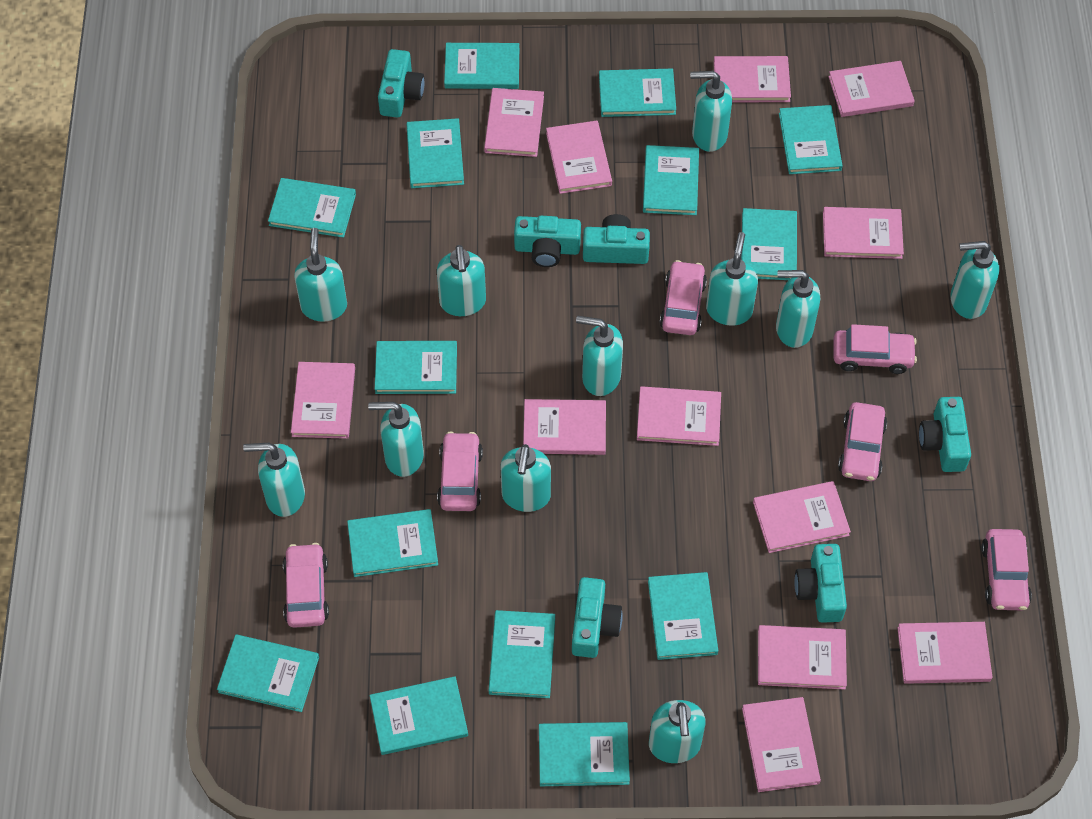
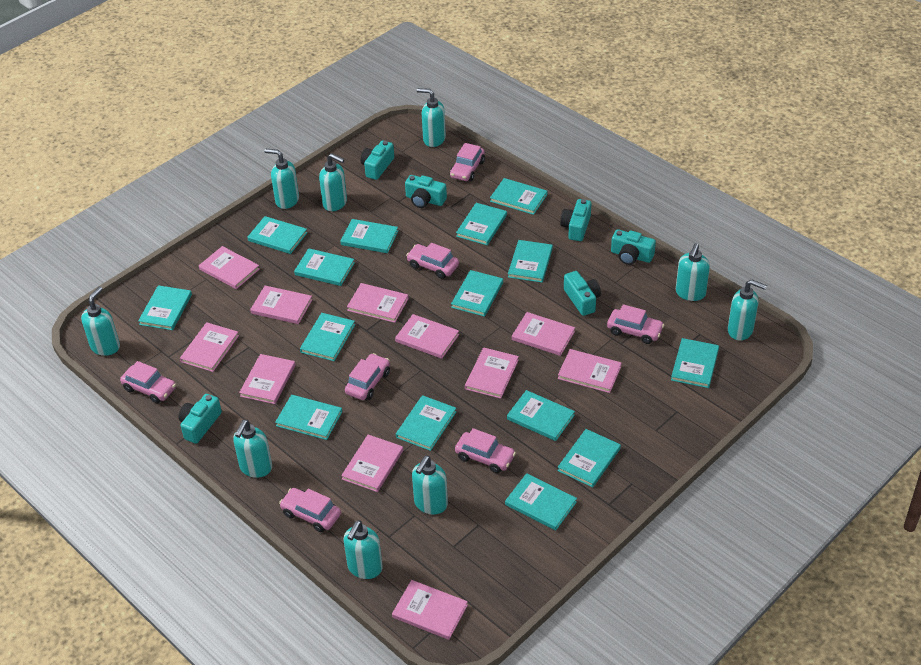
pink book: 12 -> 11
pink car: 6 -> 7
turquoise book: 14 -> 15
turquoise soap dispenser: 11 -> 9

